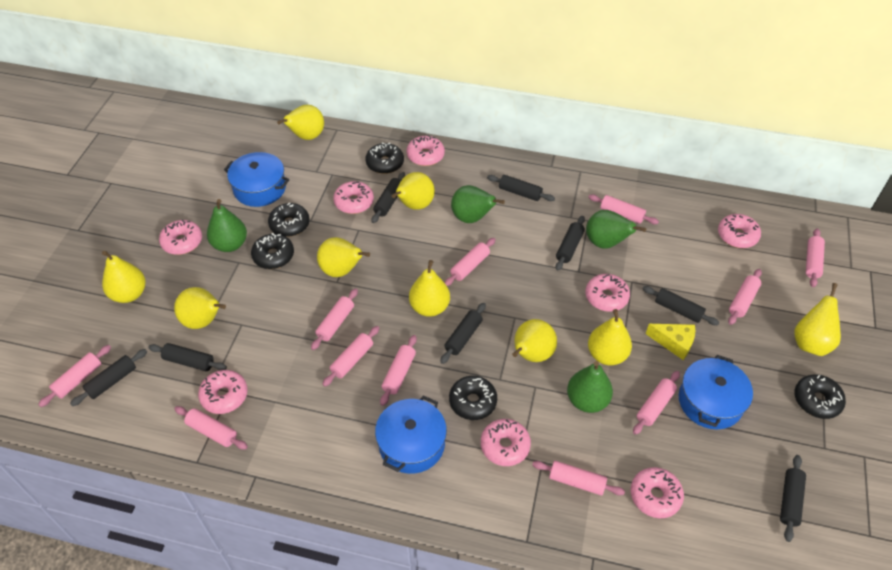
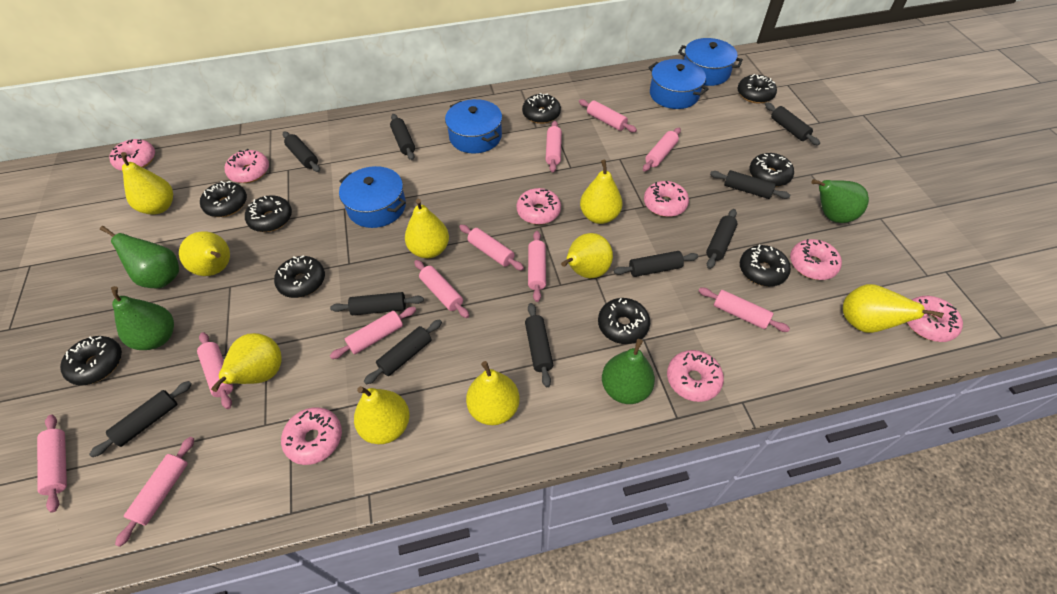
black donut: 5 -> 9
black rolling pin: 8 -> 10
blue pot: 3 -> 4
yellow cheese: 1 -> 0

